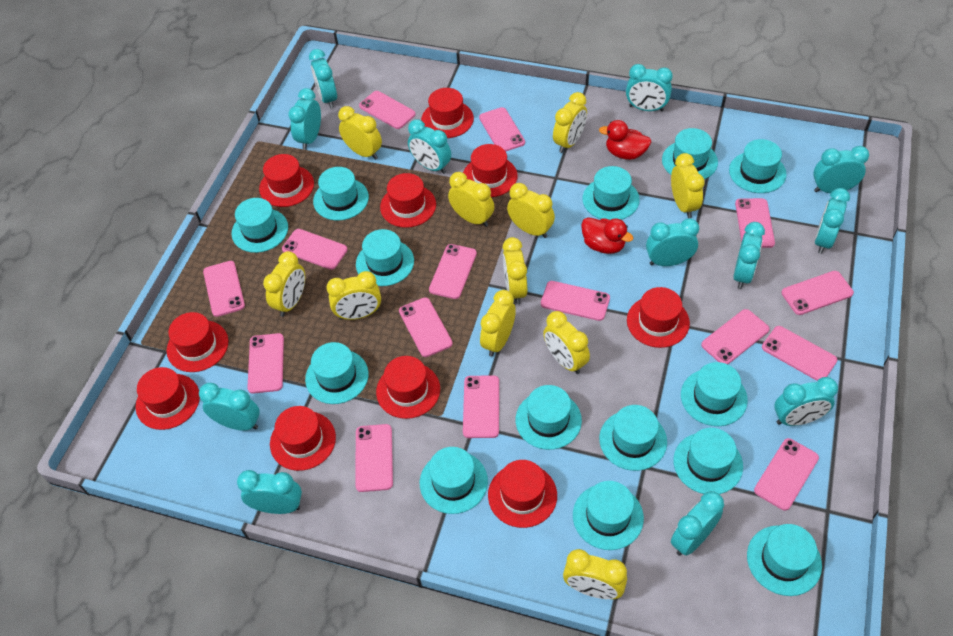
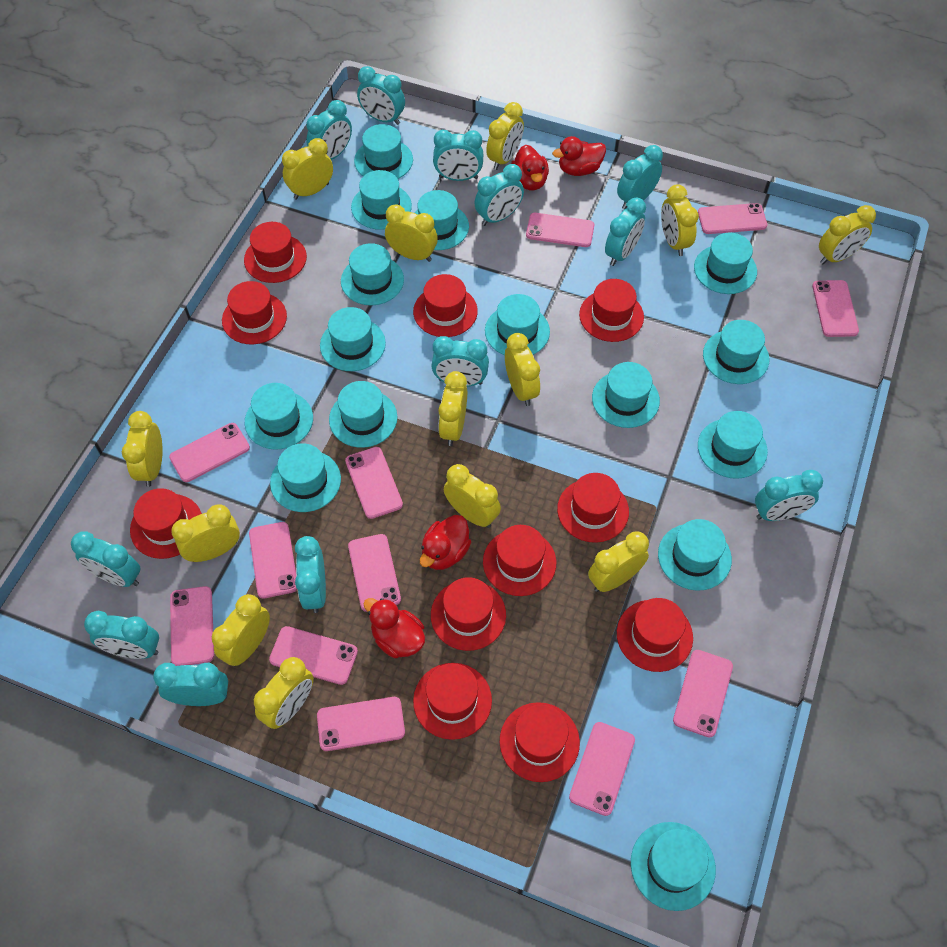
pink phone: 15 -> 12
red duck: 2 -> 4
red hat: 10 -> 11
turquoise hat: 14 -> 15
yellow clock: 11 -> 13

